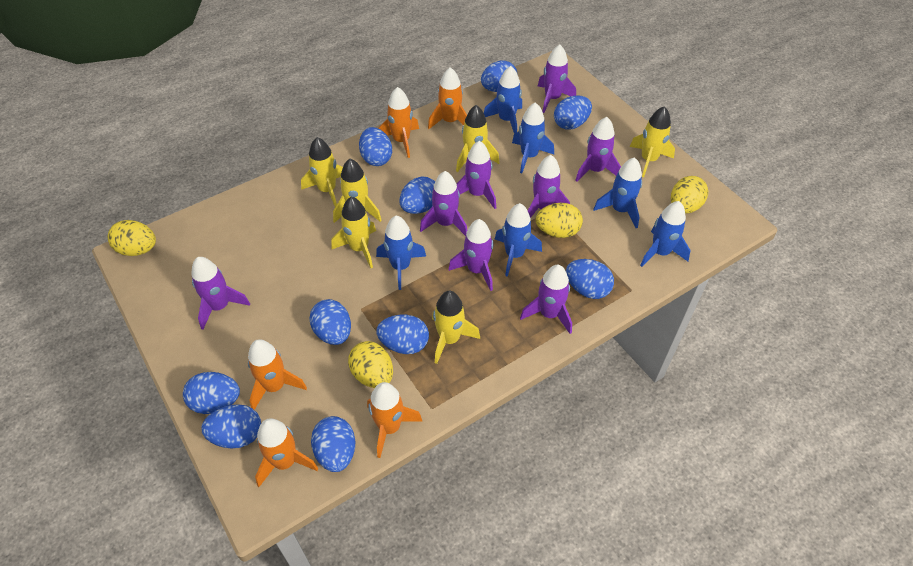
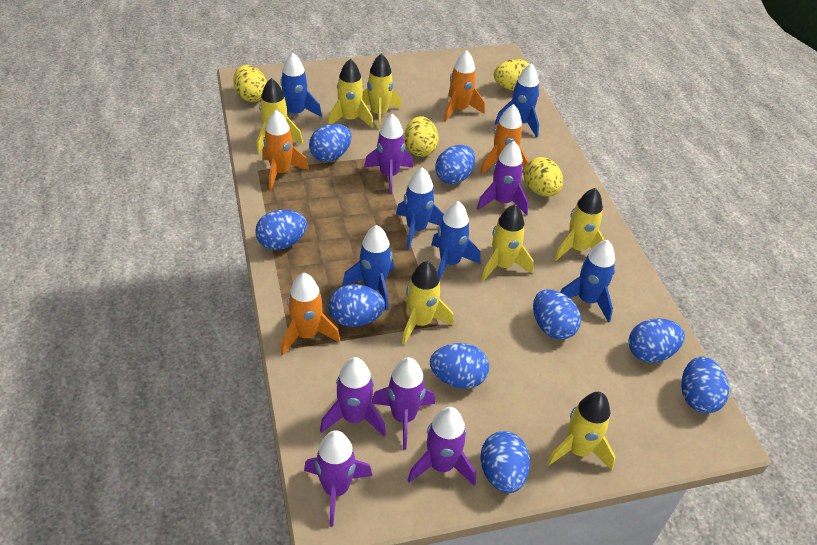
blue egg: 10 -> 9
orange rocket: 5 -> 4
purple rocket: 8 -> 6
yellow rocket: 6 -> 7

